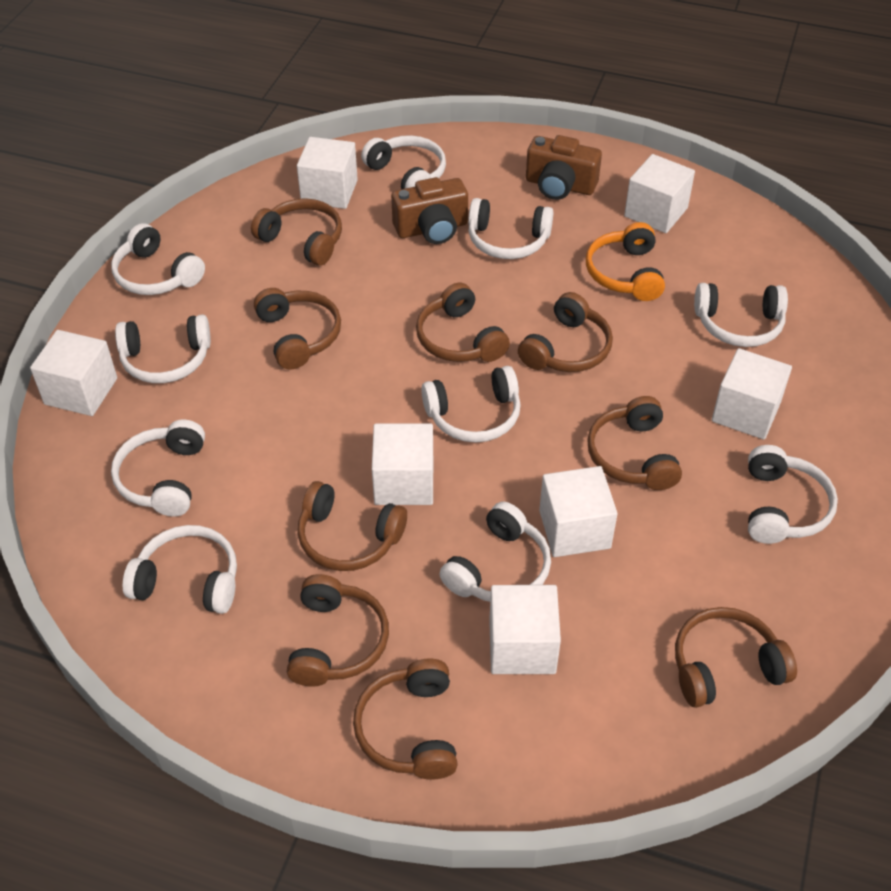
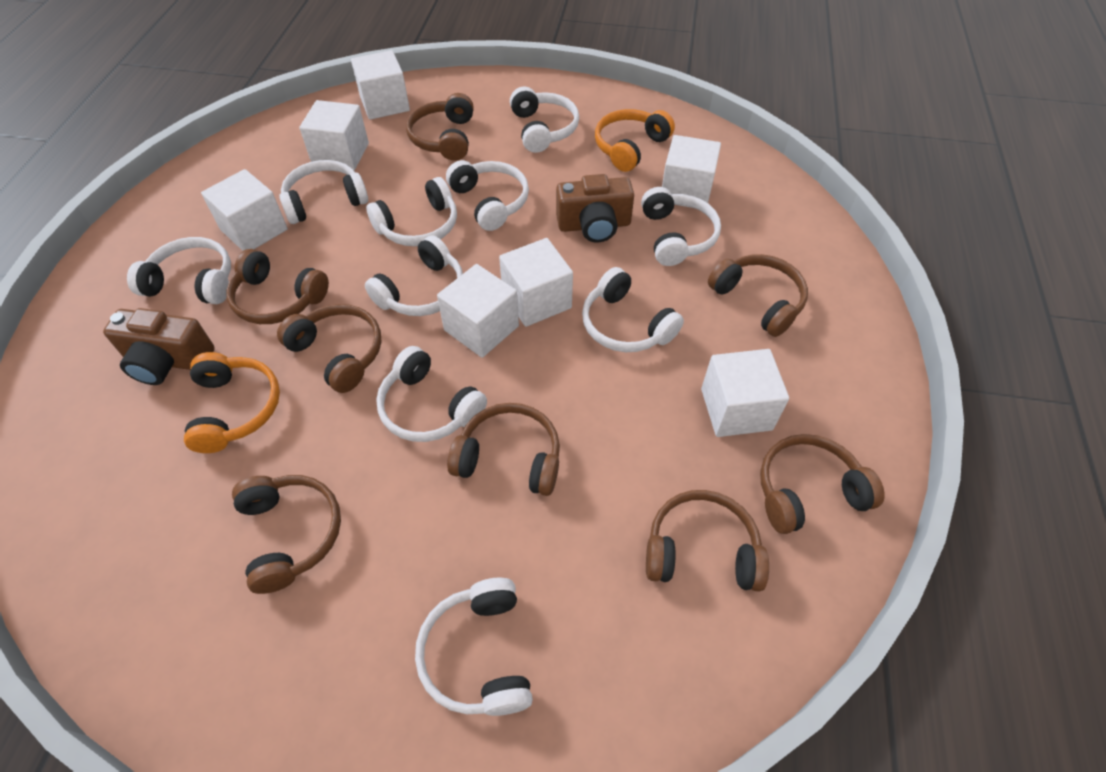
brown headphones: 9 -> 8
orange headphones: 1 -> 2

